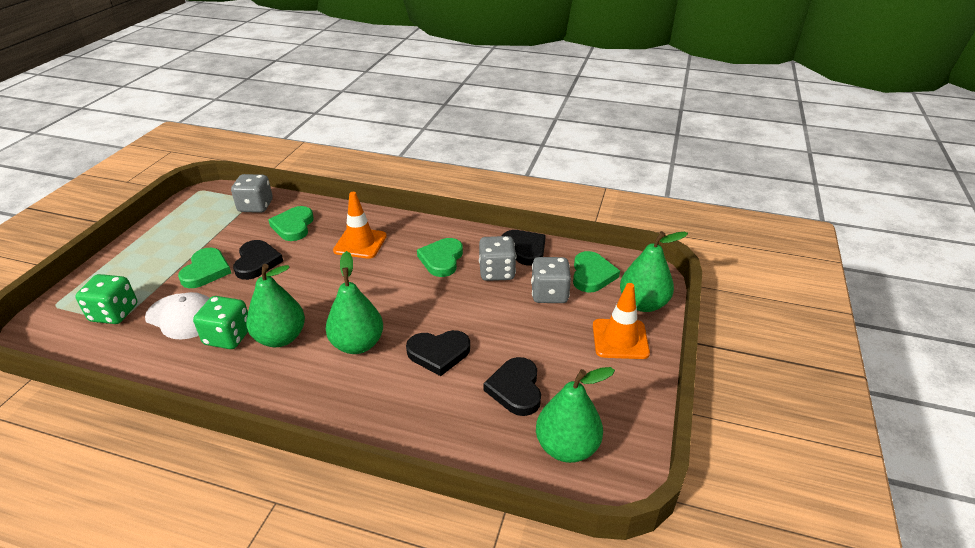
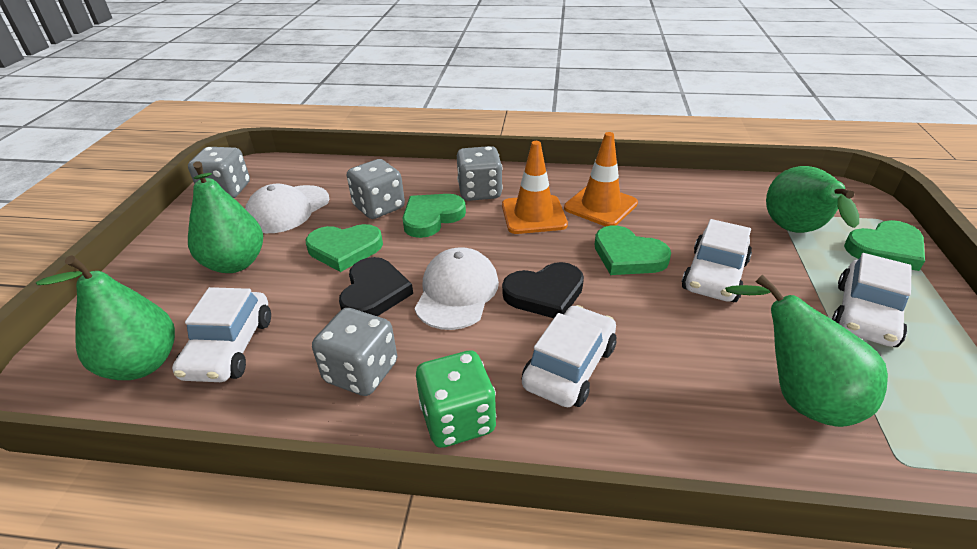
black heart: 4 -> 2
green dice: 2 -> 1
grey dice: 3 -> 4
white cap: 1 -> 2
white car: 0 -> 4

